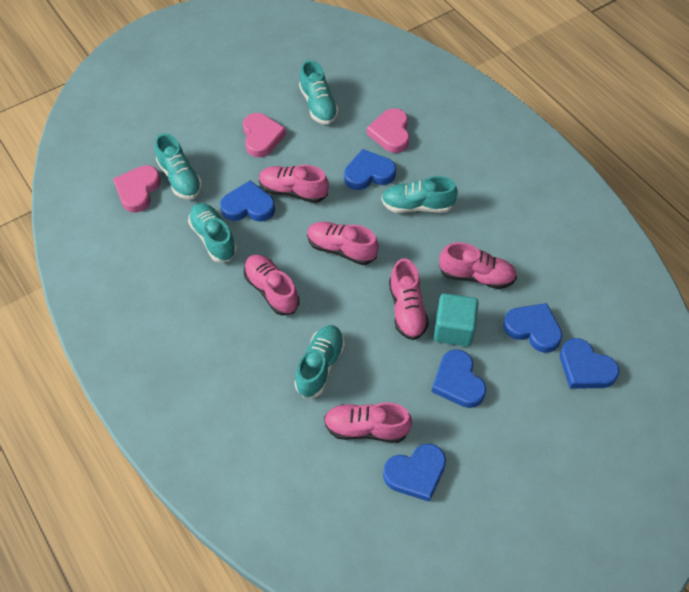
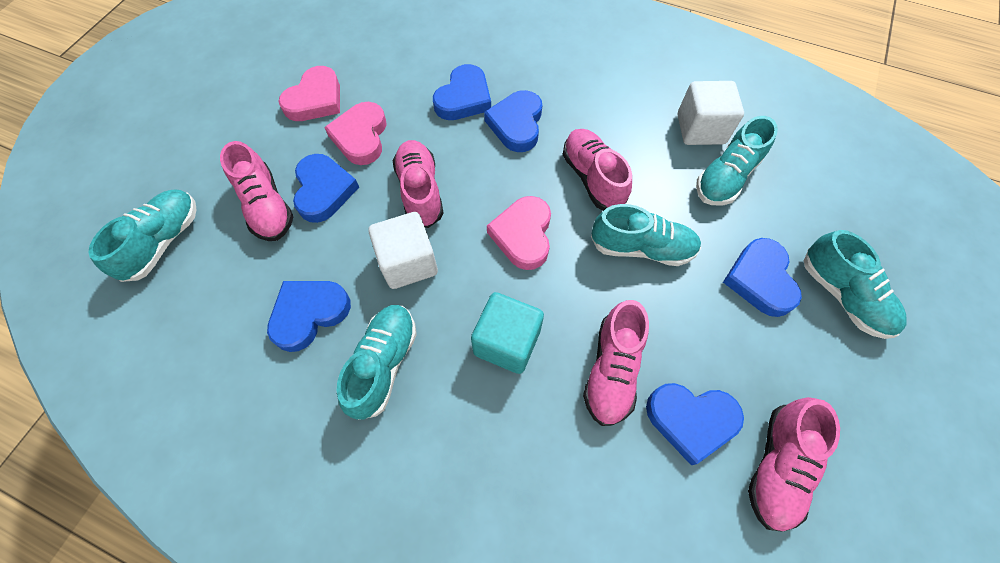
pink shoe: 6 -> 5
white cube: 0 -> 2

